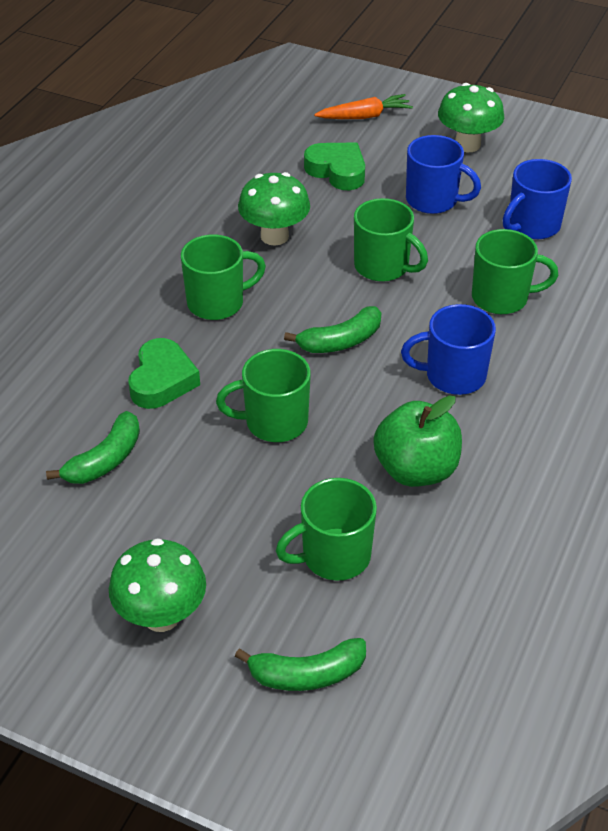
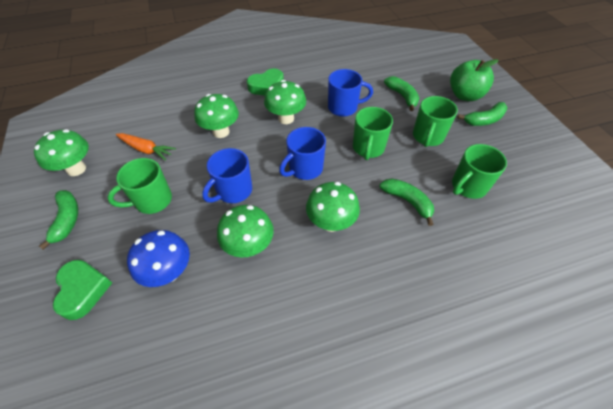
blue mushroom: 0 -> 1
green banana: 3 -> 4
green mug: 5 -> 4
green mushroom: 3 -> 5

